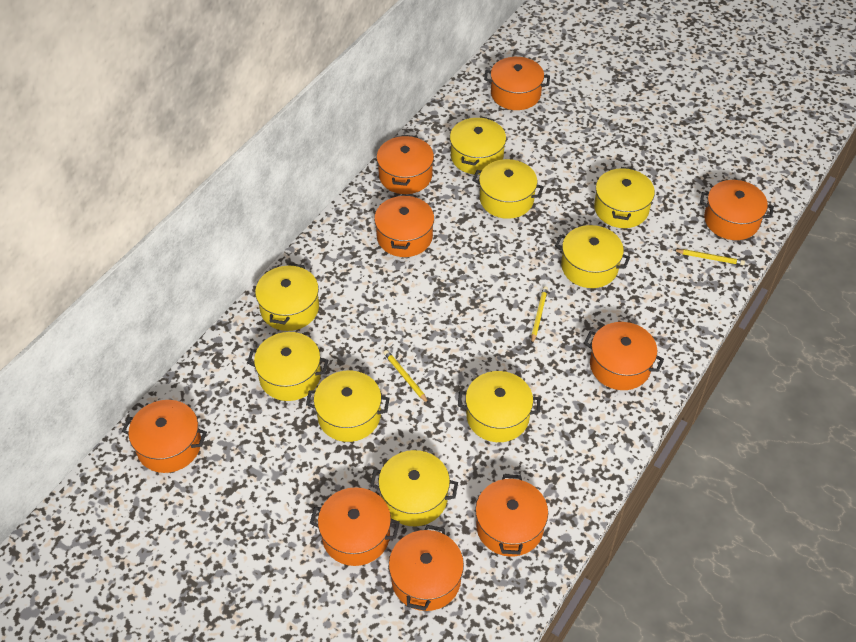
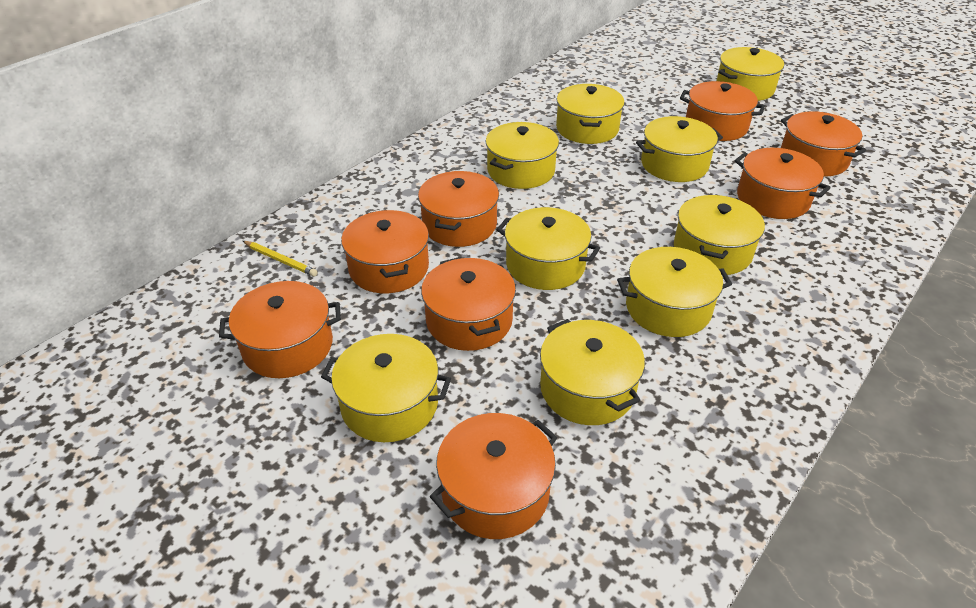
orange pot: 9 -> 8
yellow pencil: 3 -> 1

